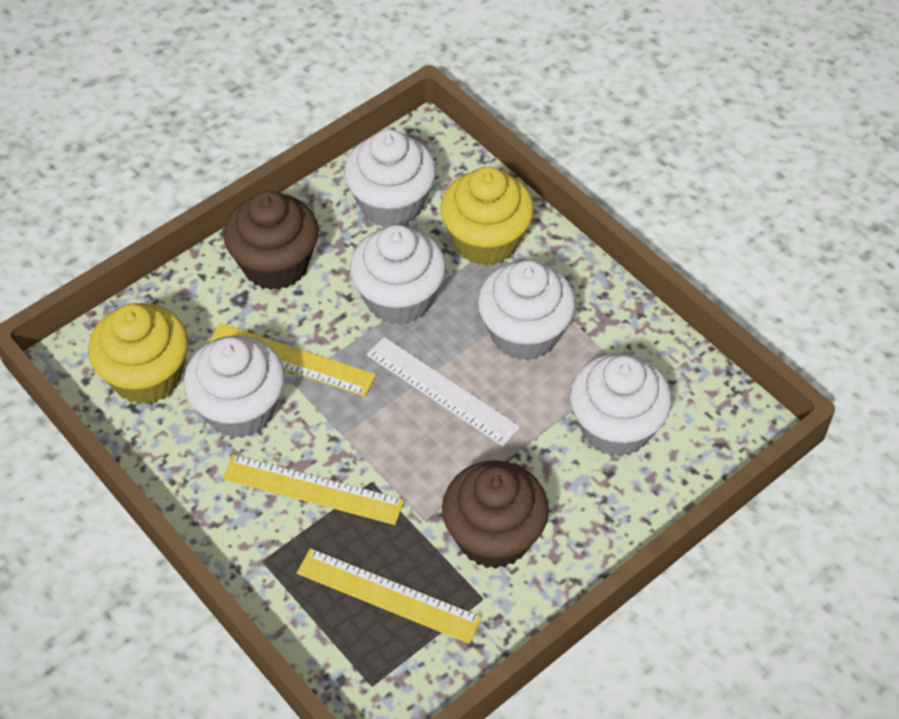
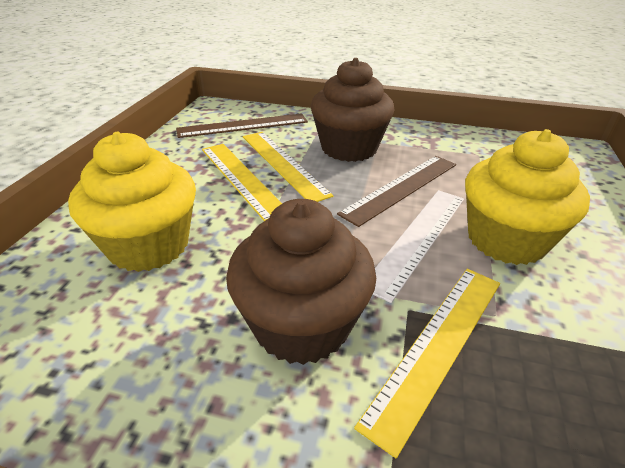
brown ruler: 0 -> 2
white cupcake: 5 -> 0

